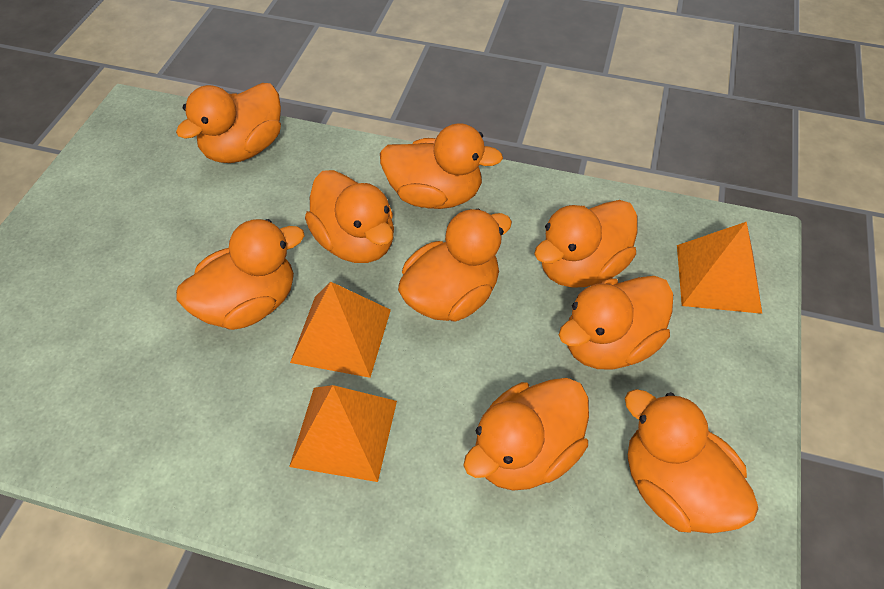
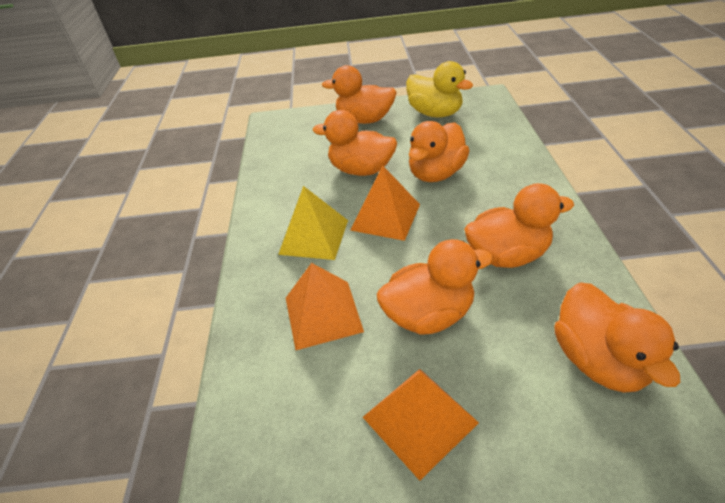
orange duck: 9 -> 6
yellow duck: 0 -> 1
yellow pyramid: 0 -> 1

